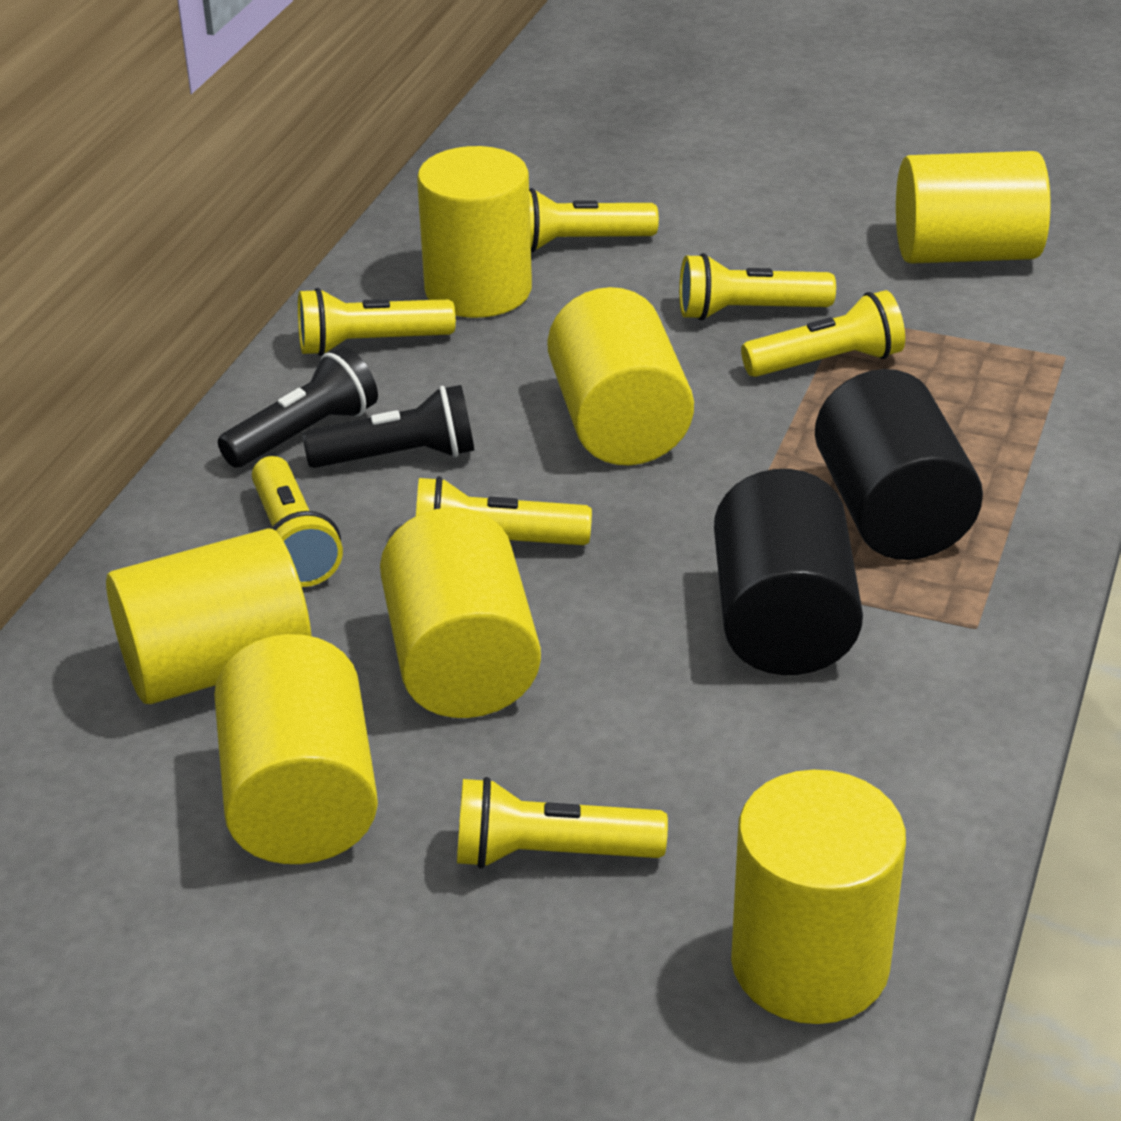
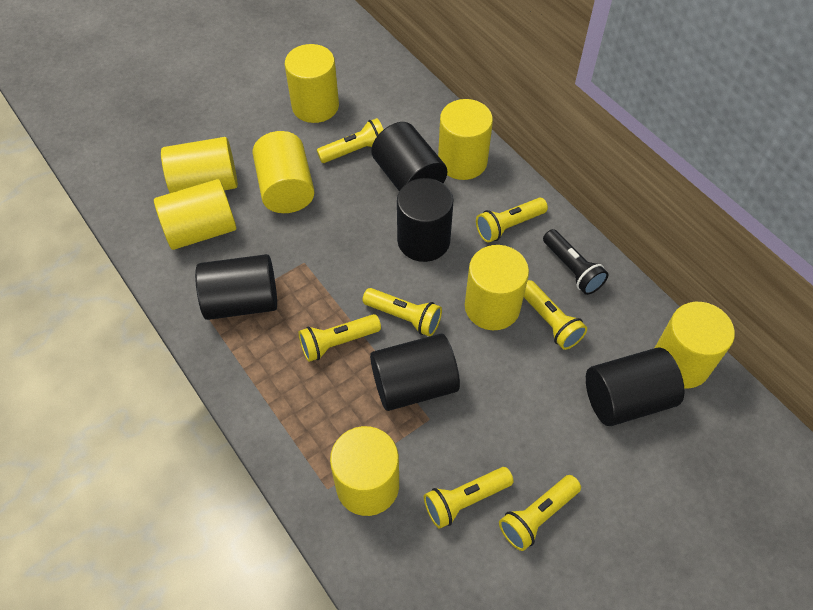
black cylinder: 2 -> 5
black flashlight: 2 -> 1
yellow cylinder: 7 -> 8

